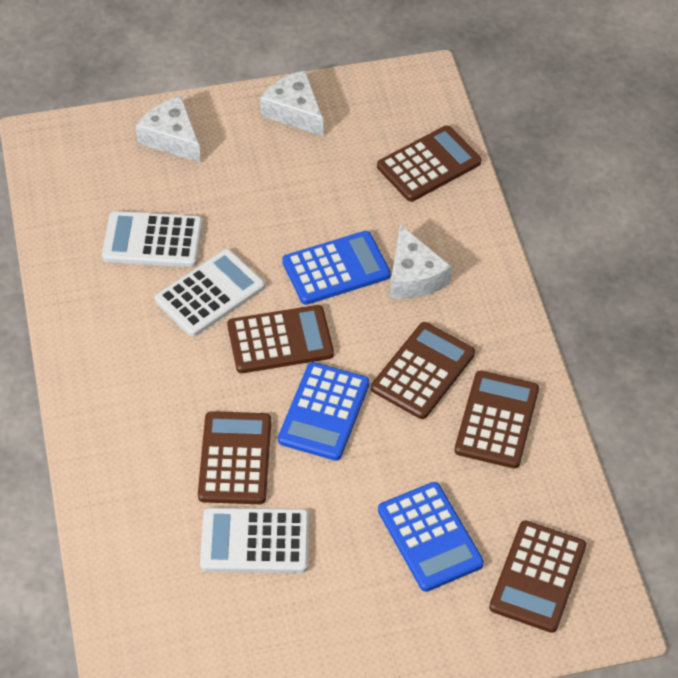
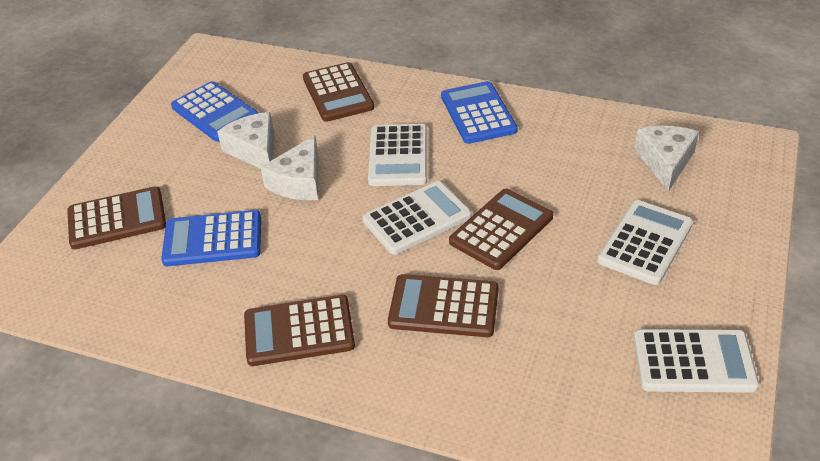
brown calculator: 6 -> 5
white calculator: 3 -> 4

